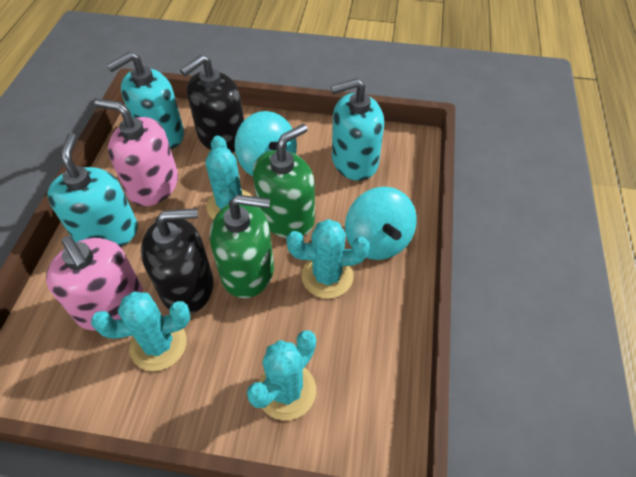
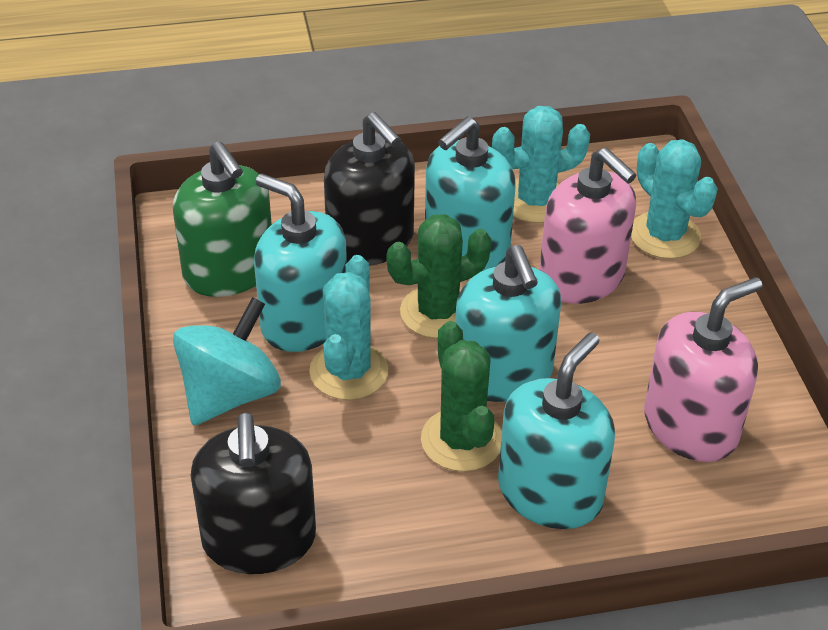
green cactus: 0 -> 2
green soap dispenser: 2 -> 1
turquoise cactus: 4 -> 3
turquoise soap dispenser: 3 -> 4
turquoise spinning top: 2 -> 1

